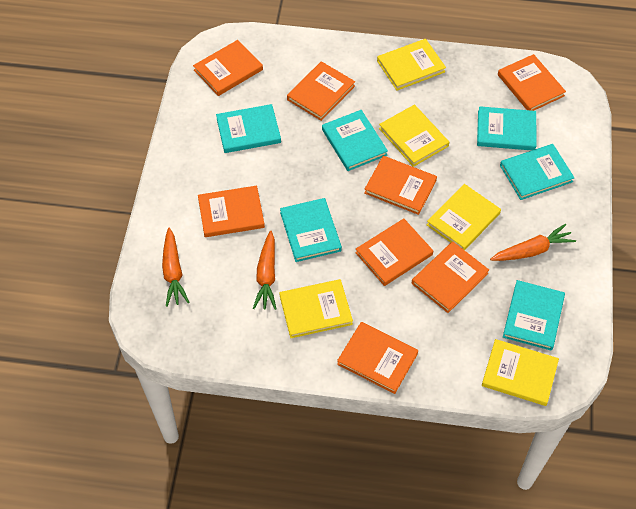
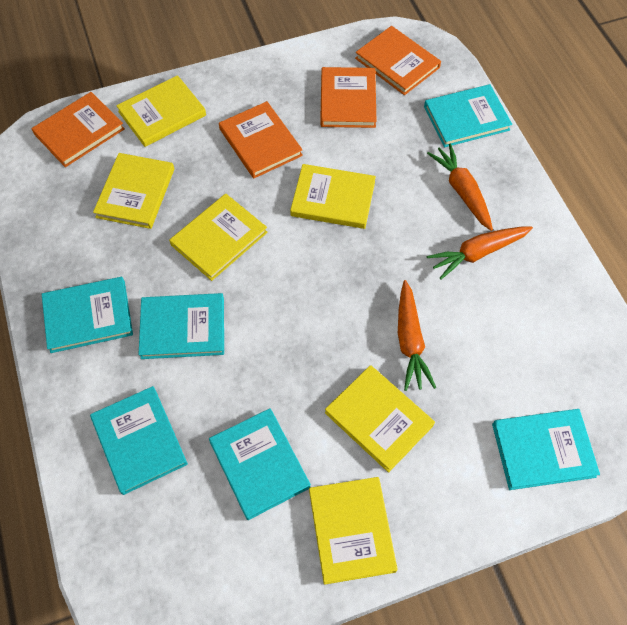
orange book: 8 -> 4
yellow book: 5 -> 6

